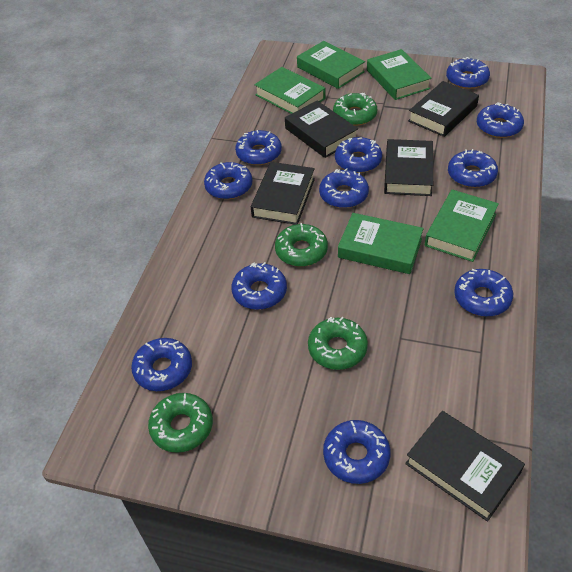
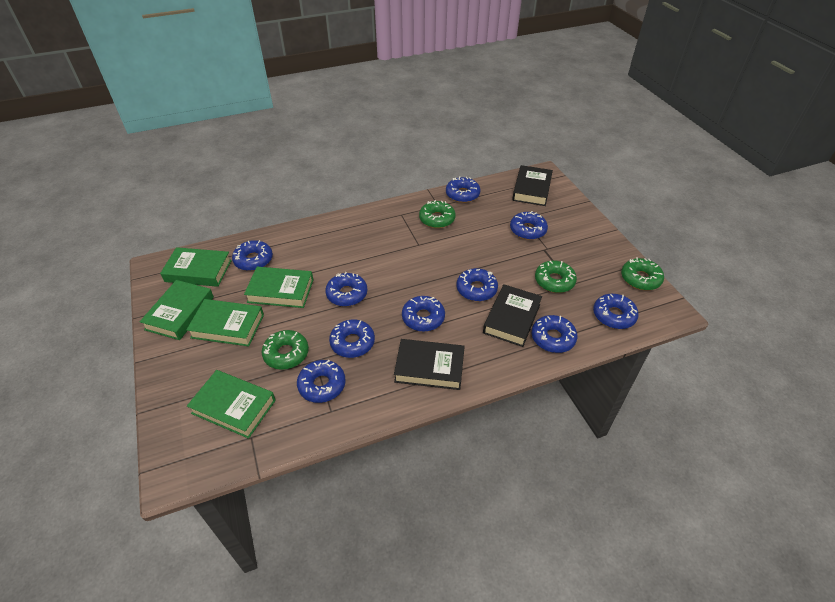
black book: 5 -> 3
blue donut: 11 -> 10

